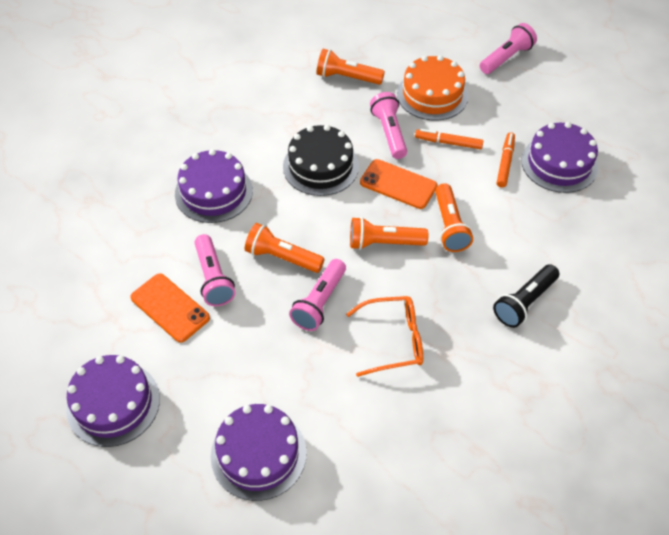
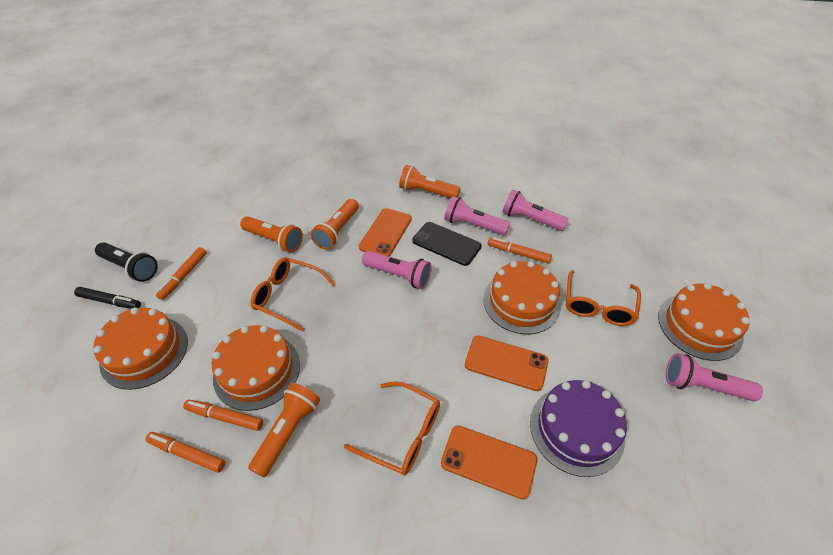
black cake: 1 -> 0
black marker: 0 -> 1
black phone: 0 -> 1
orange cake: 1 -> 4
orange glasses: 1 -> 3
orange marker: 2 -> 4
orange phone: 2 -> 3
purple cake: 4 -> 1

